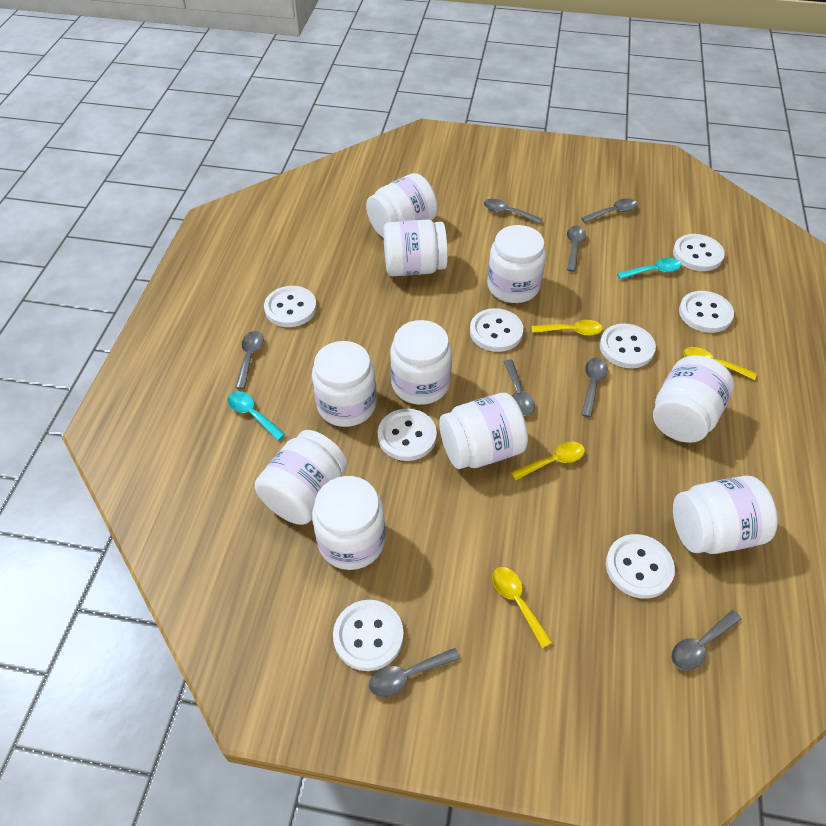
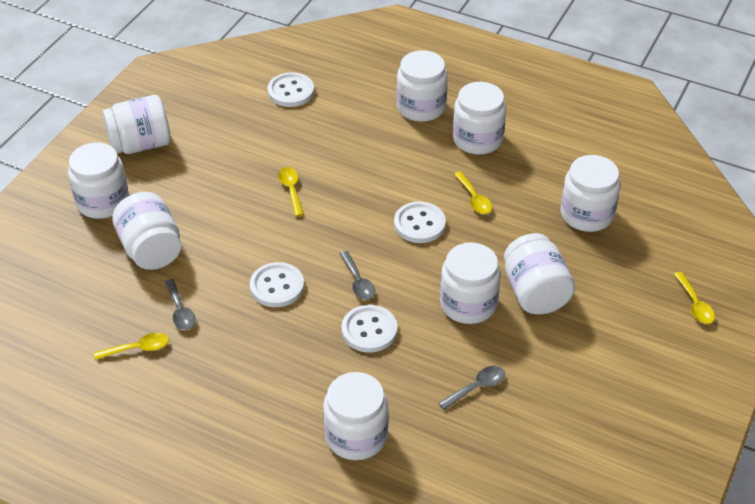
grey spoon: 8 -> 3
turquoise spoon: 2 -> 0
white button: 8 -> 4
white jar: 10 -> 9

